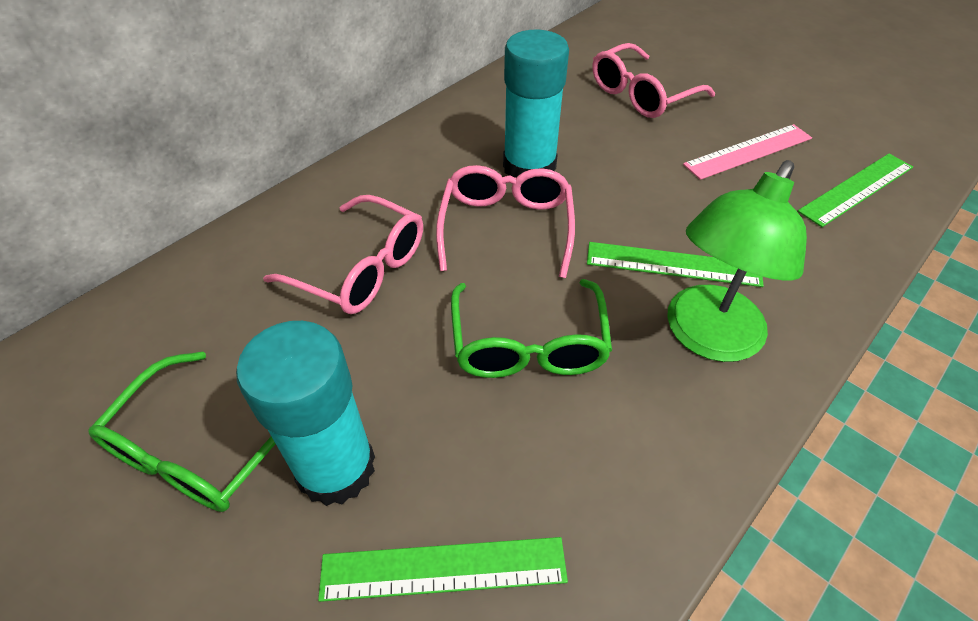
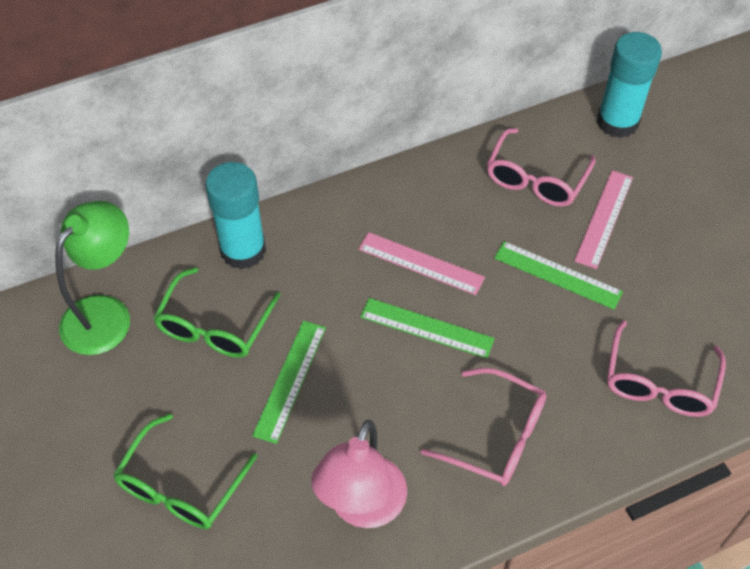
pink lamp: 0 -> 1
pink ruler: 1 -> 2

